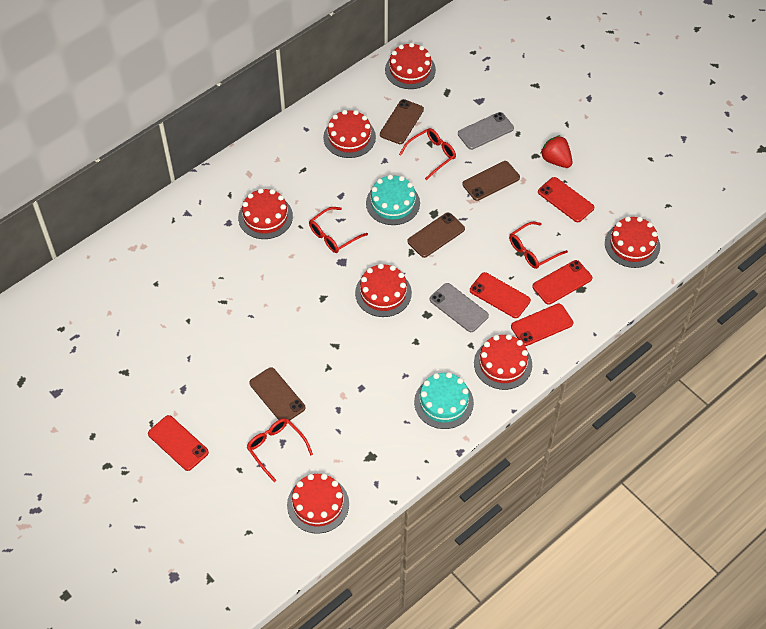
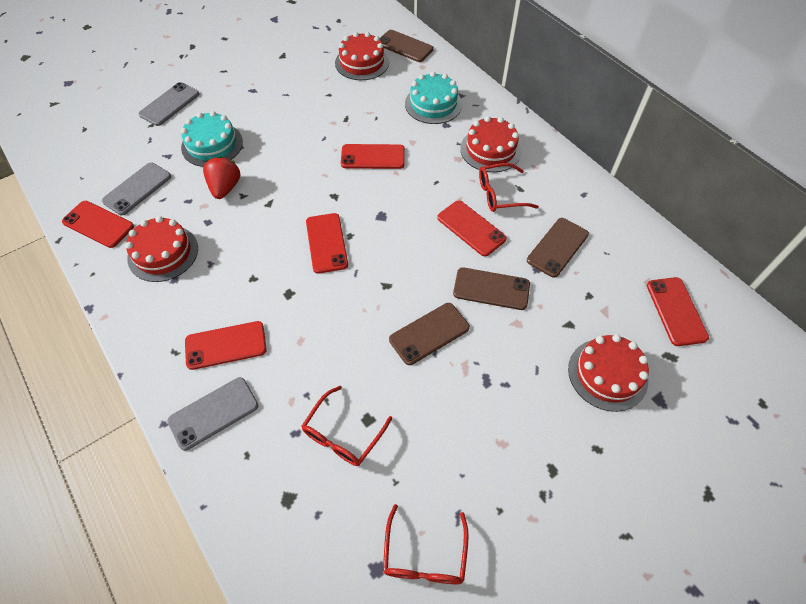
grey phone: 2 -> 3
red cake: 7 -> 4
red glasses: 4 -> 3
red phone: 5 -> 6

